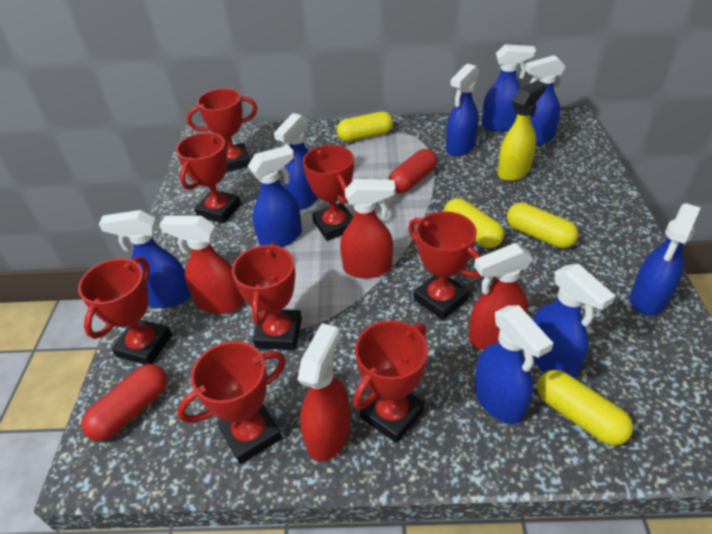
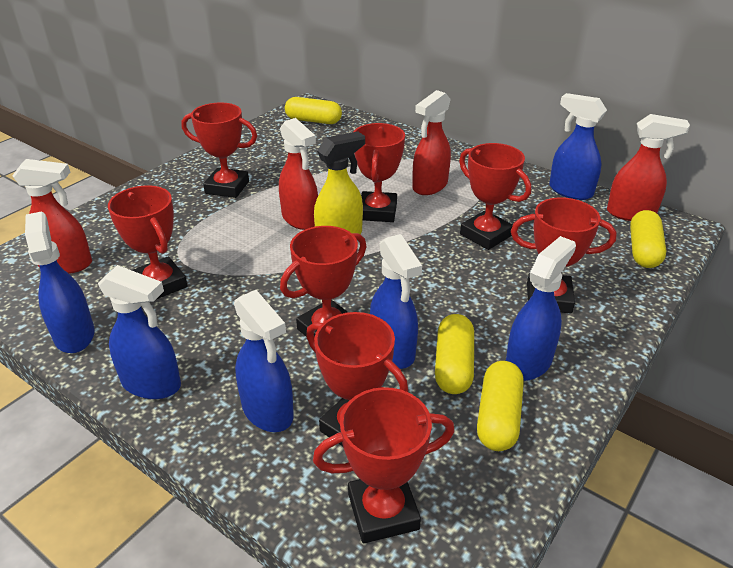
blue spray bottle: 9 -> 6
red capsule: 2 -> 0

